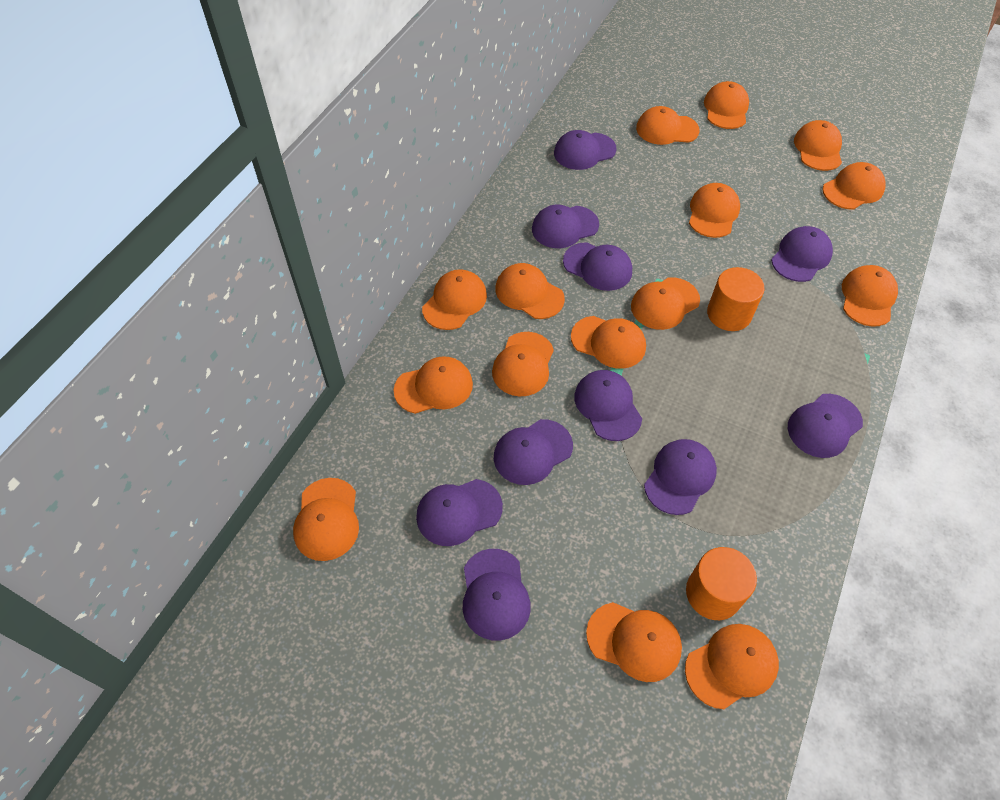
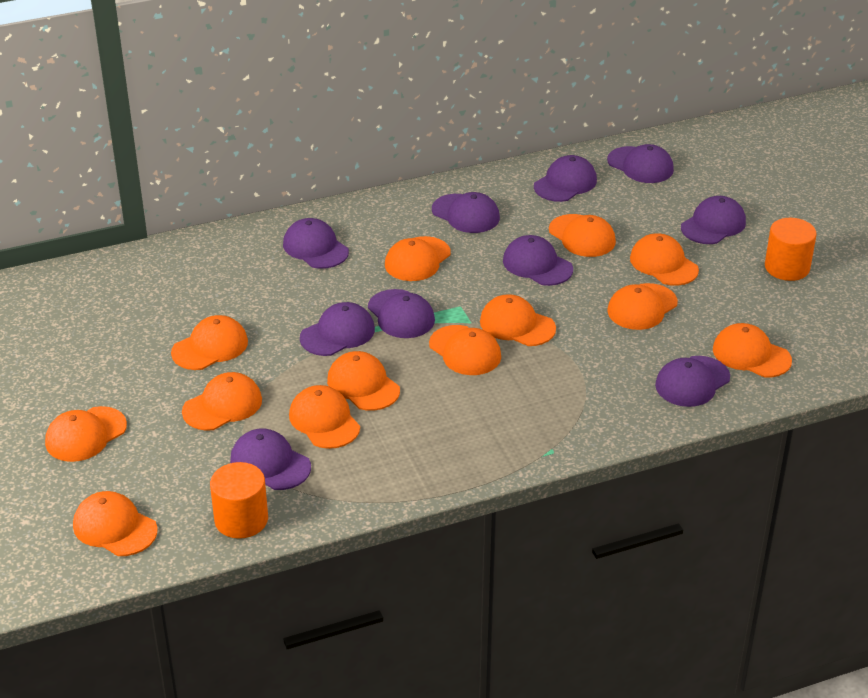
orange cap: 15 -> 13

